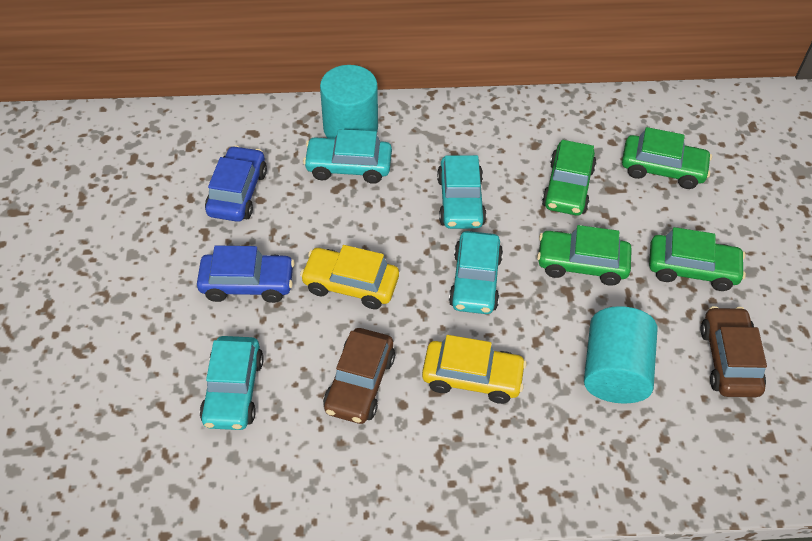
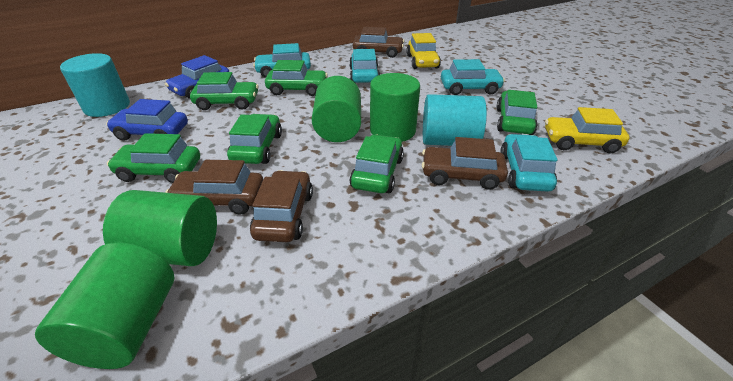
brown car: 2 -> 4
green car: 4 -> 6
green cylinder: 0 -> 4

